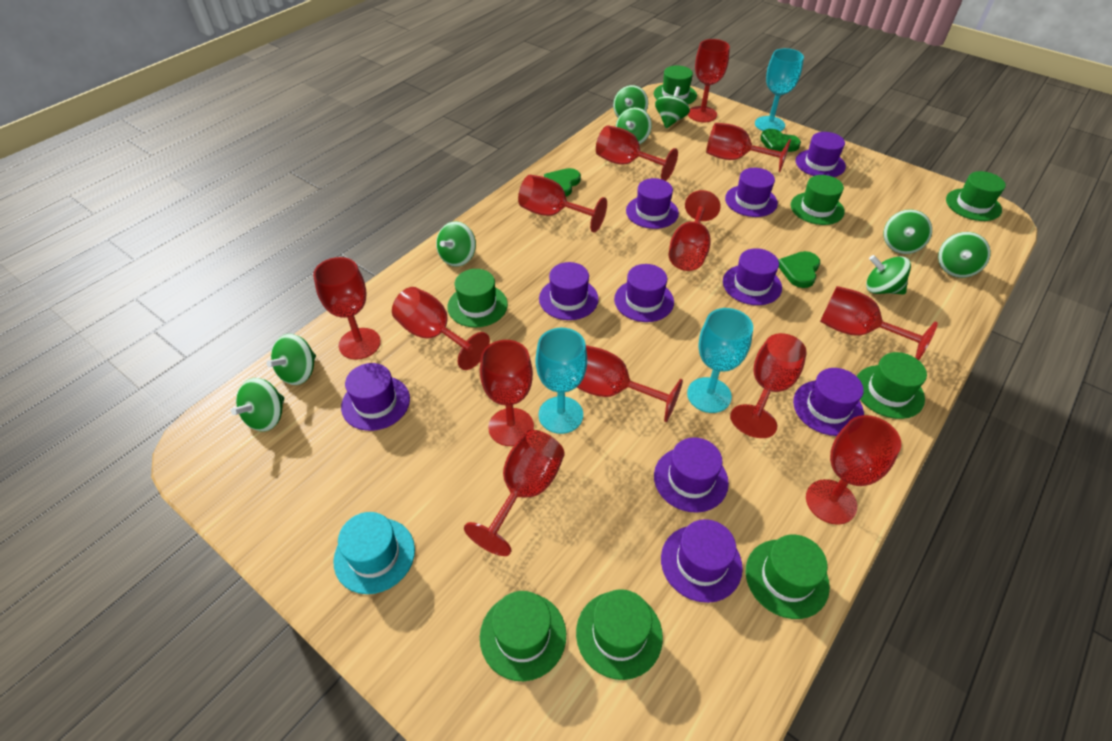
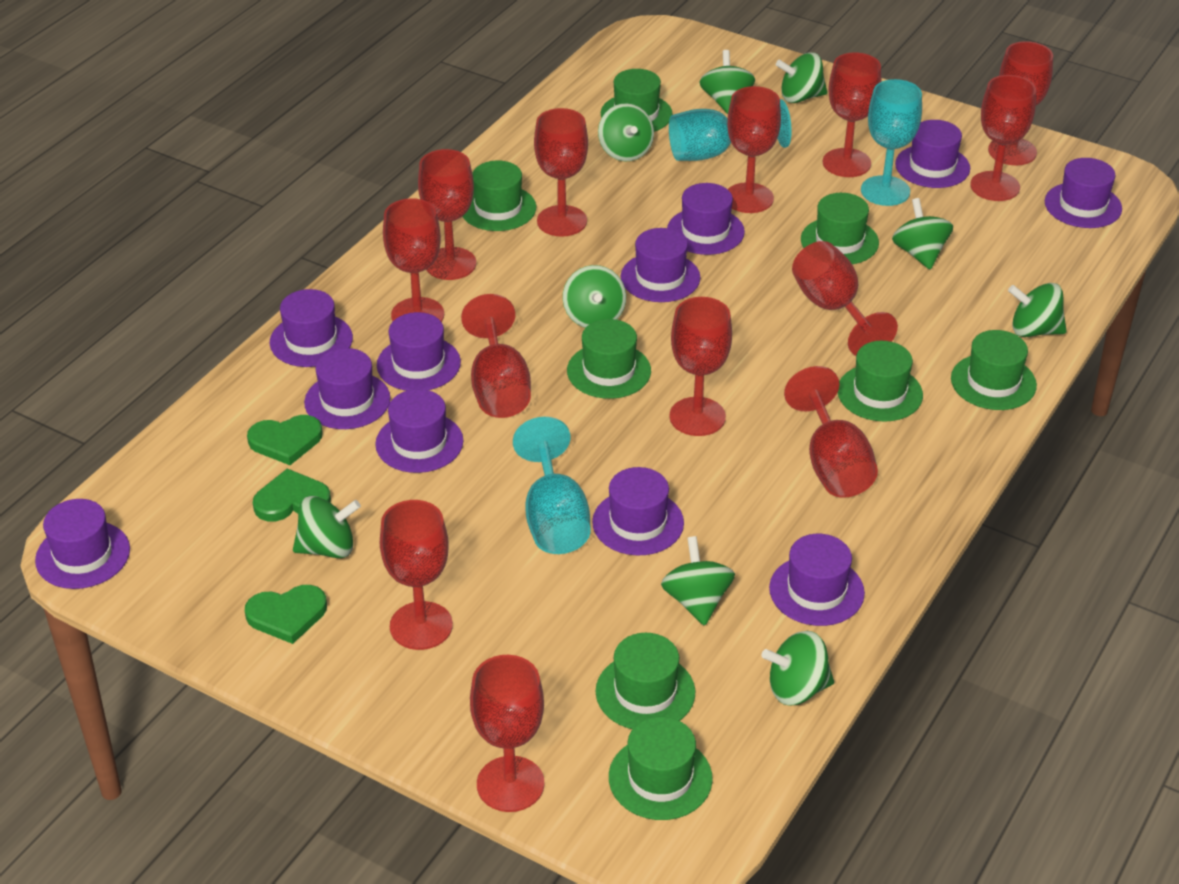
purple hat: 10 -> 11
turquoise hat: 1 -> 0

